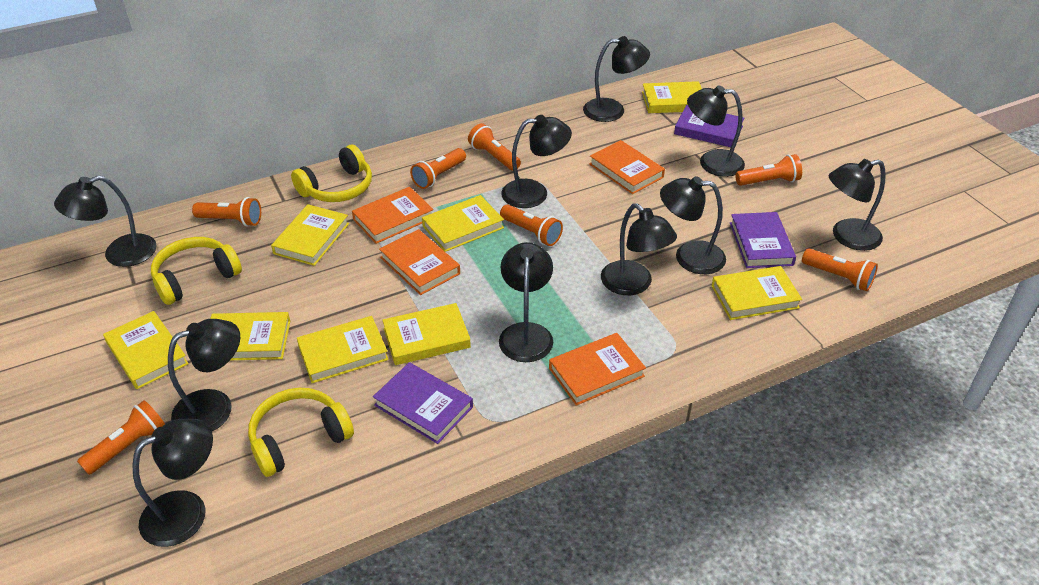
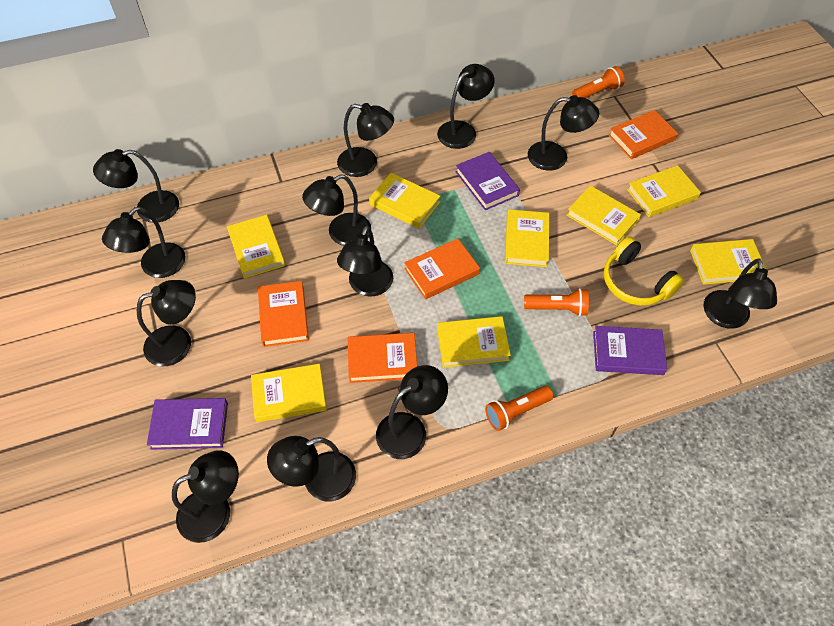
black lamp: 10 -> 12
orange flashlight: 7 -> 3
yellow headphones: 3 -> 1

